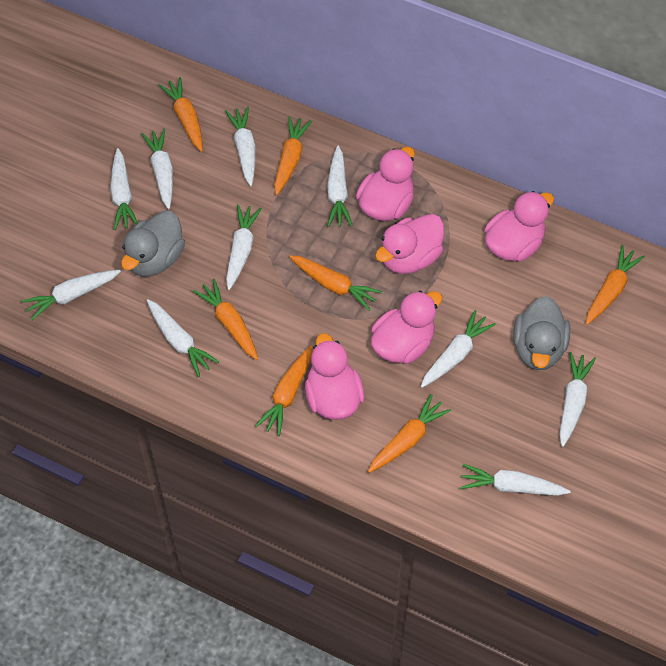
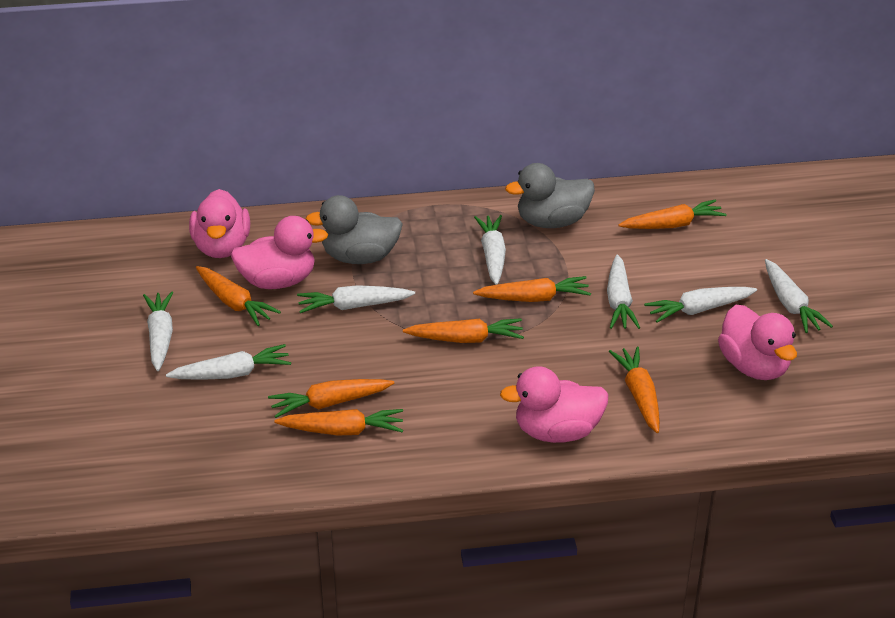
pink duck: 5 -> 4
white carrot: 10 -> 7

